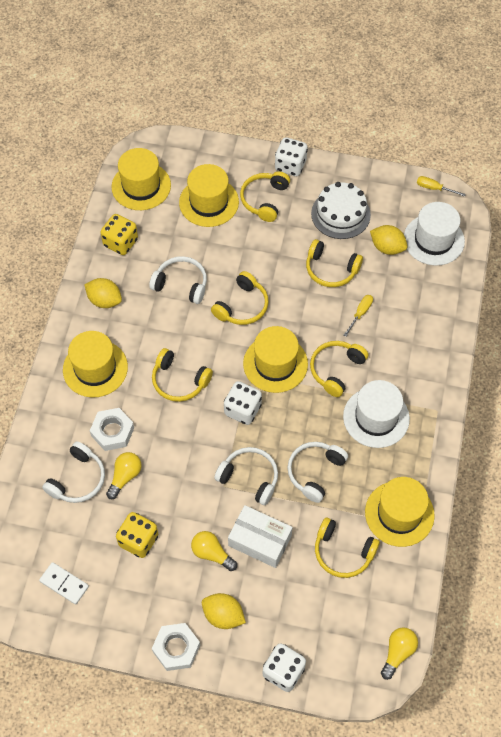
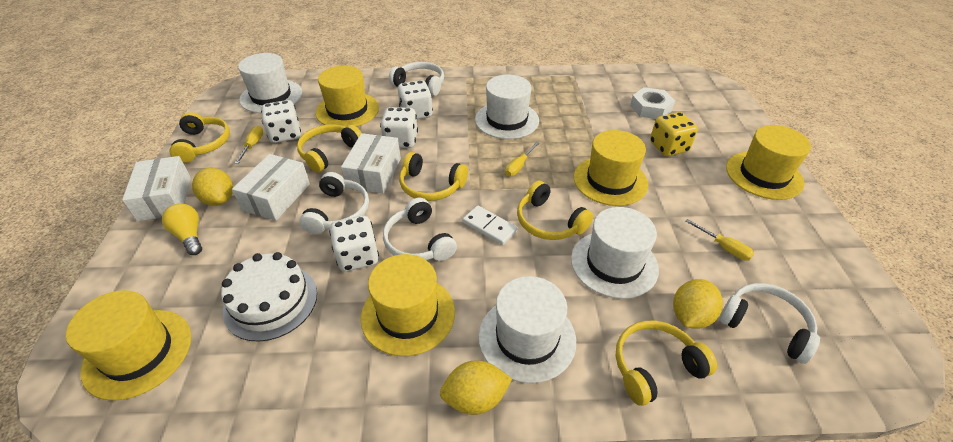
white box: 1 -> 3
white dice: 3 -> 4
white hat: 2 -> 4
white nut: 2 -> 1
yellow dice: 2 -> 1
yellow headphones: 6 -> 5
yellow light bulb: 3 -> 1
yellow screwdriver: 2 -> 3

